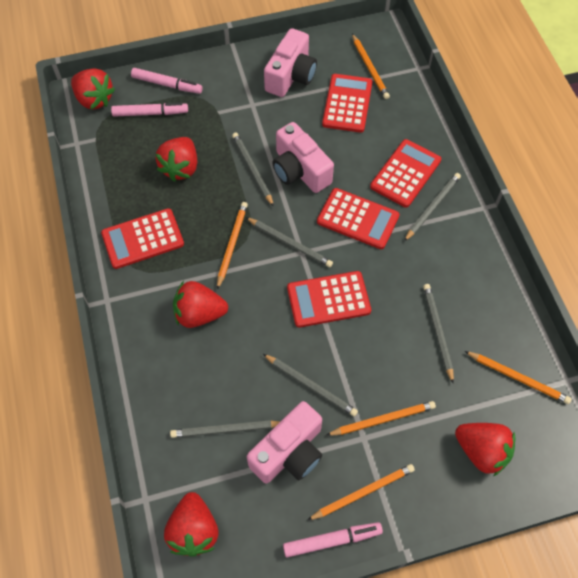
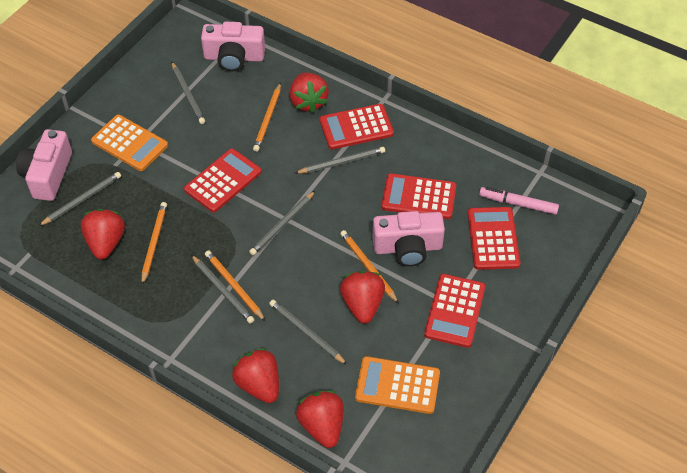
orange calculator: 0 -> 2
orange pencil: 5 -> 4
pink marker: 3 -> 1

